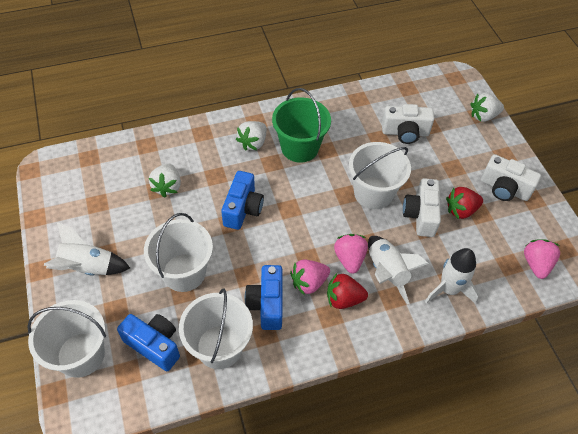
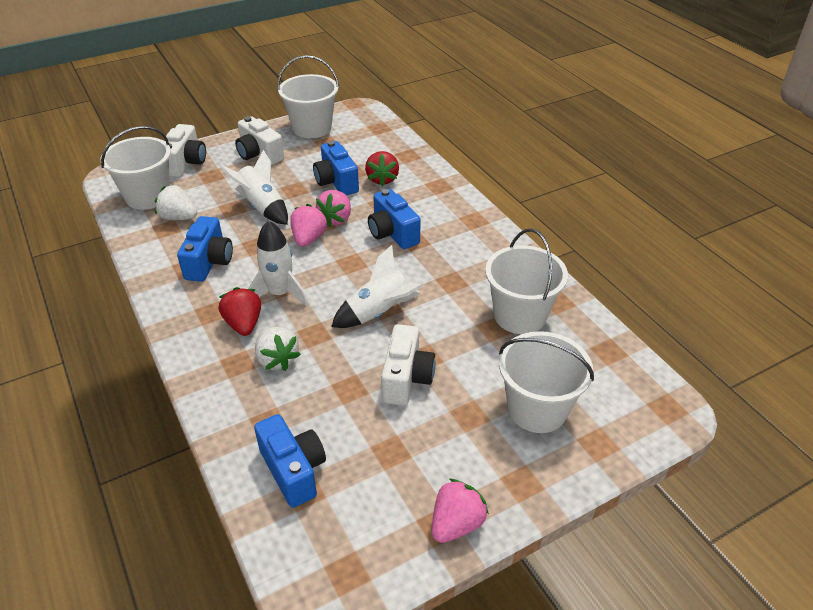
blue camera: 3 -> 4
green bucket: 1 -> 0
white strawberry: 3 -> 2

